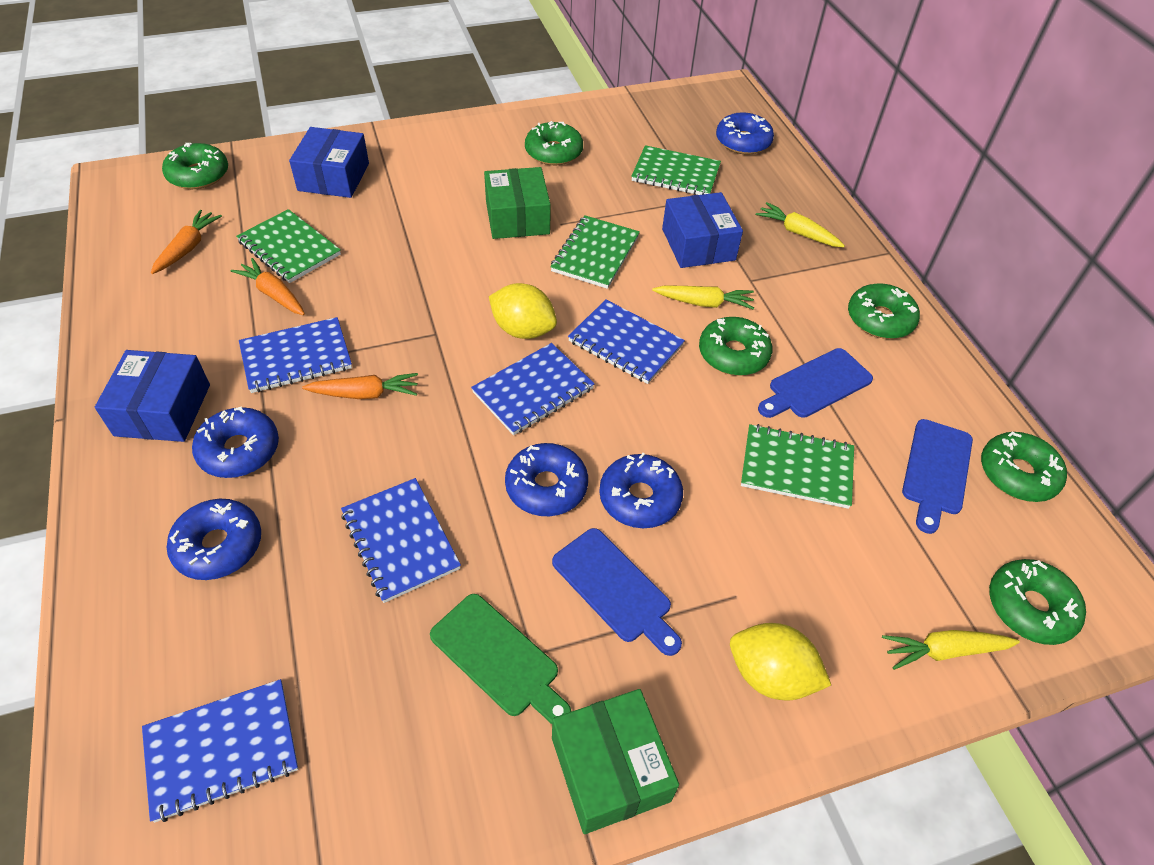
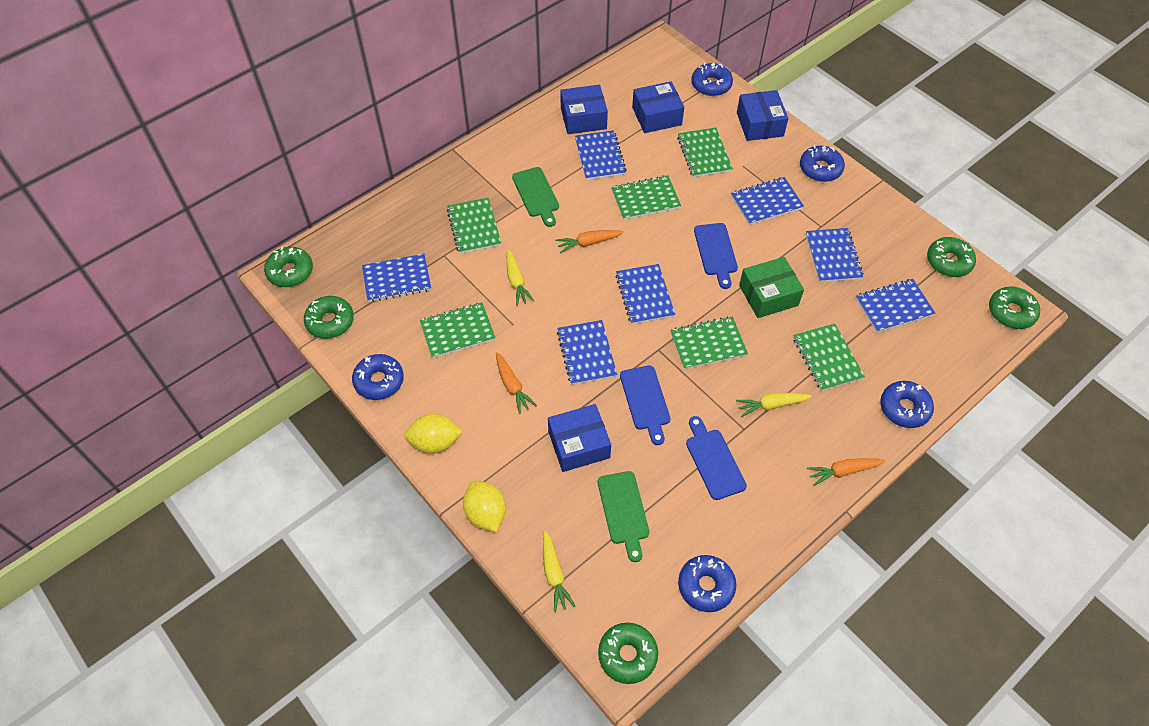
blue box: 3 -> 4
blue notebook: 5 -> 7
green box: 2 -> 1
green cutting board: 1 -> 2
green donut: 6 -> 5
green notebook: 4 -> 6

